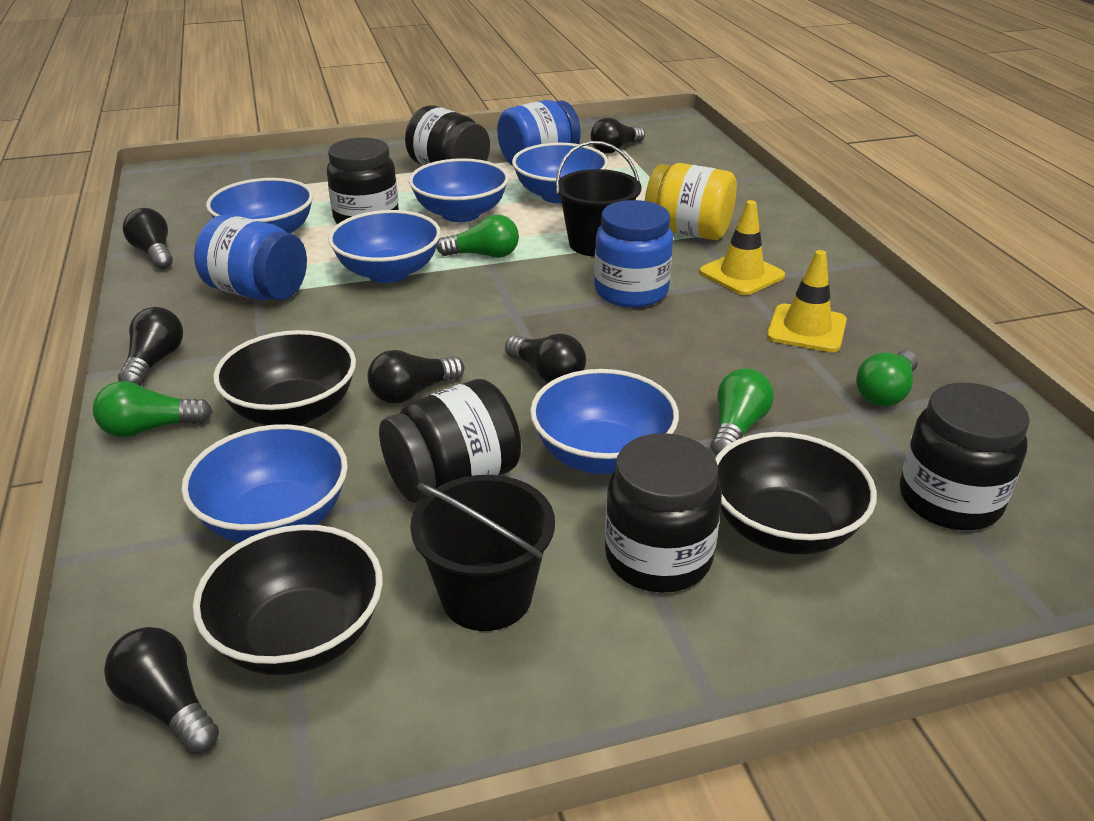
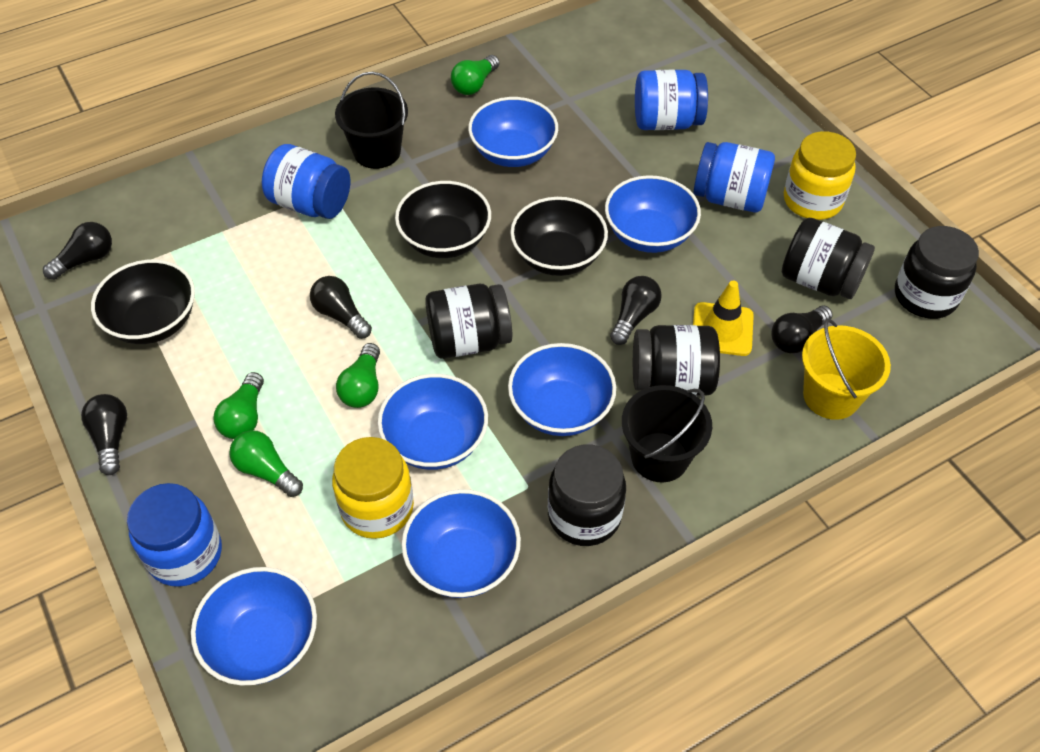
black light bulb: 6 -> 5
blue jar: 3 -> 4
yellow bucket: 0 -> 1
yellow jar: 1 -> 2
yellow traffic cone: 2 -> 1

